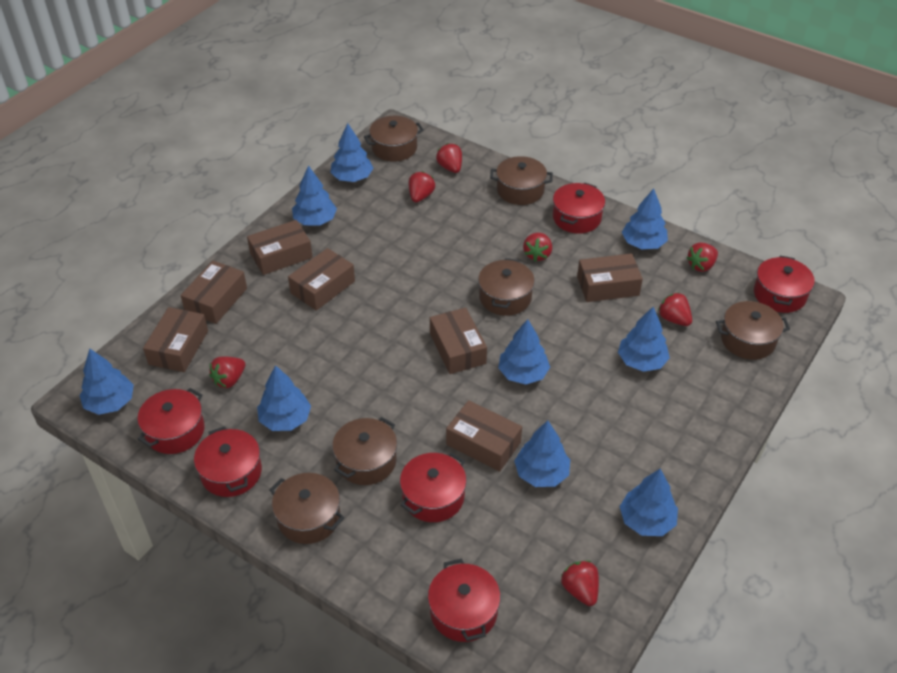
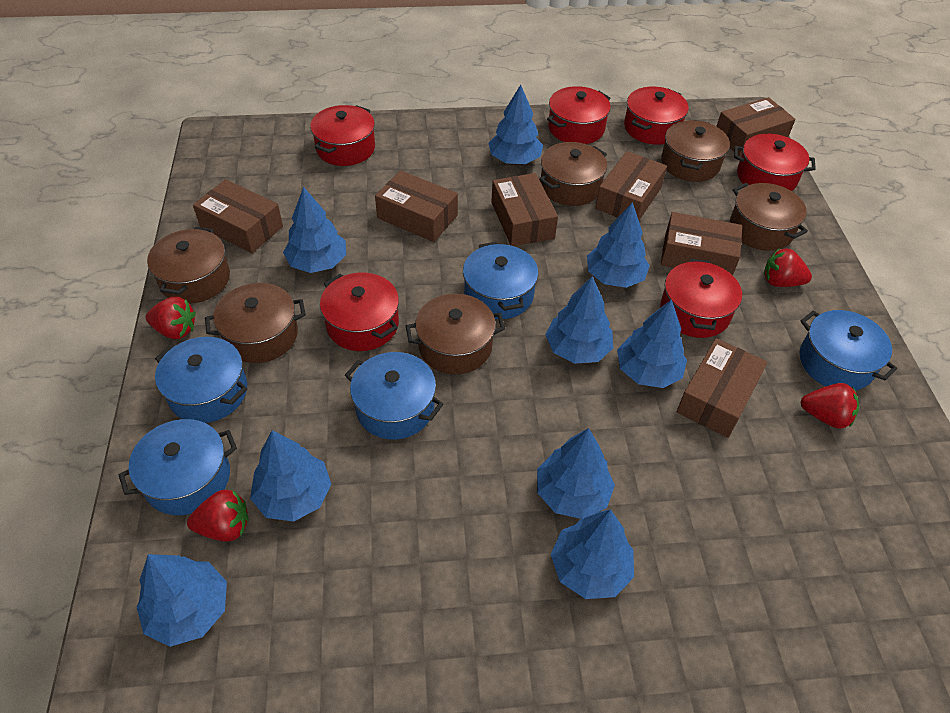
blue pot: 0 -> 5
red strawberry: 7 -> 4

